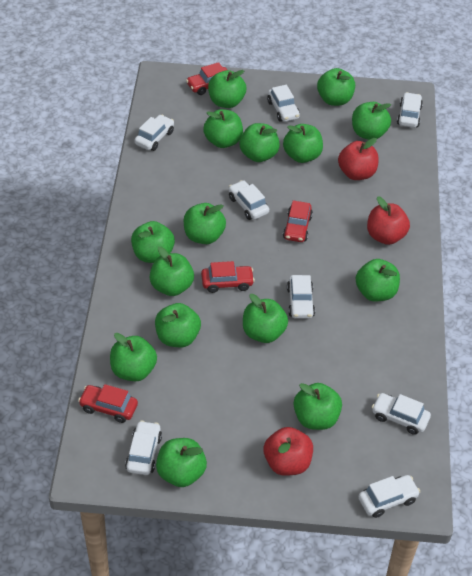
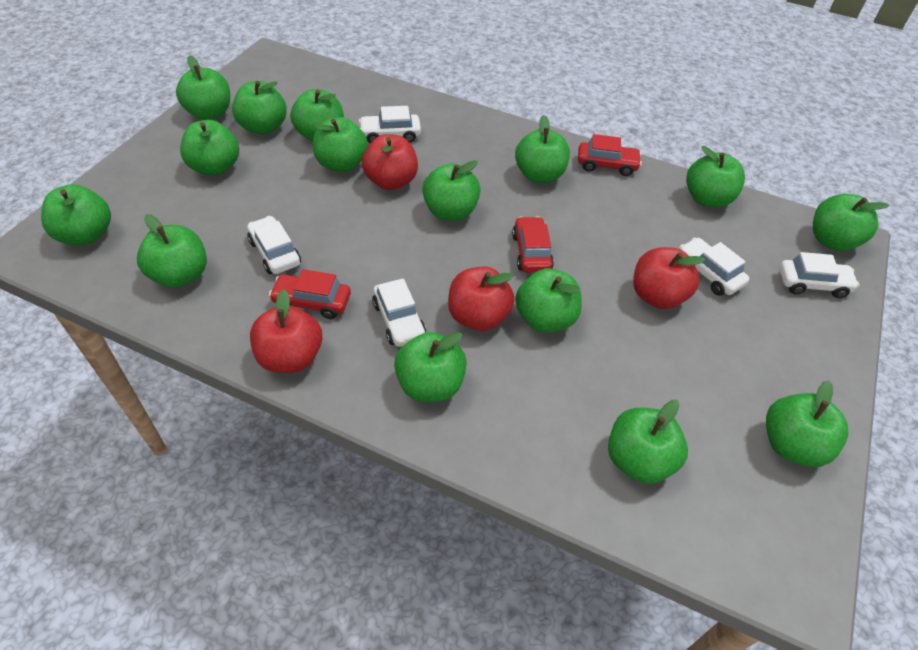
red apple: 3 -> 4
red car: 4 -> 3
white car: 8 -> 5

